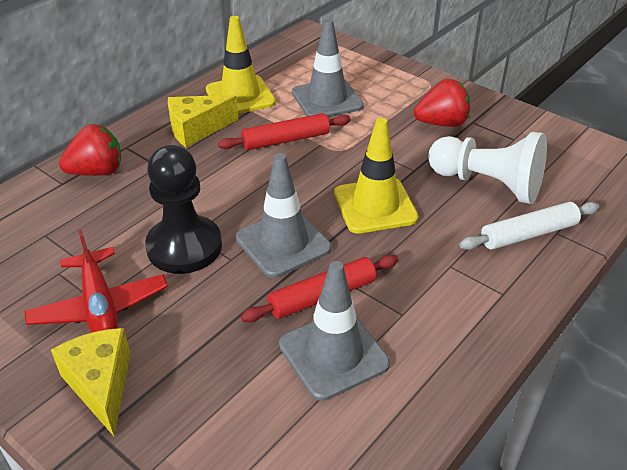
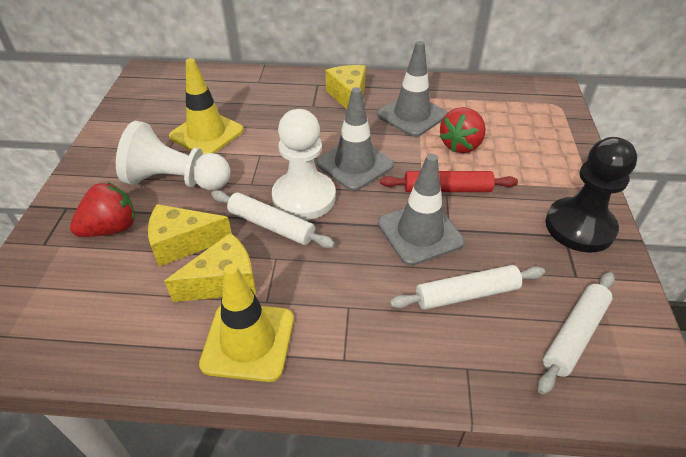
red plane: 1 -> 0
red rolling pin: 2 -> 1
white pawn: 1 -> 2
white rolling pin: 1 -> 3
yellow cheese: 2 -> 3

